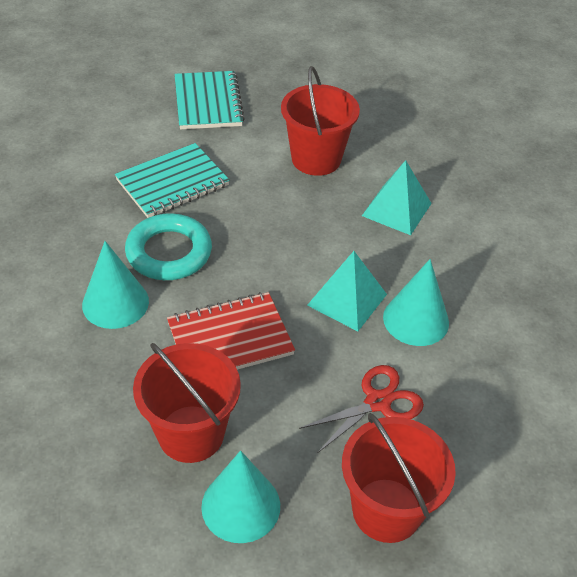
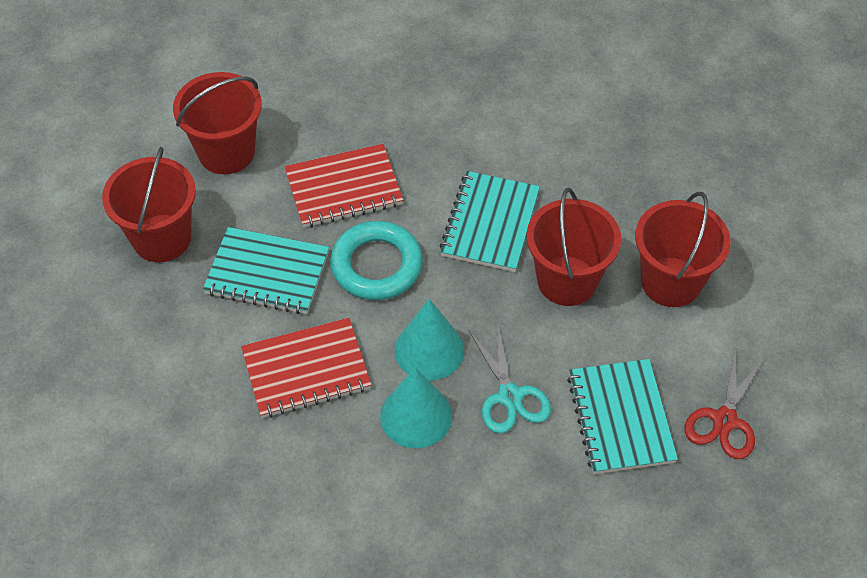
red bucket: 3 -> 4
red notebook: 1 -> 2
turquoise cone: 3 -> 2
turquoise notebook: 2 -> 3
turquoise pyramid: 2 -> 0
turquoise scissors: 0 -> 1

